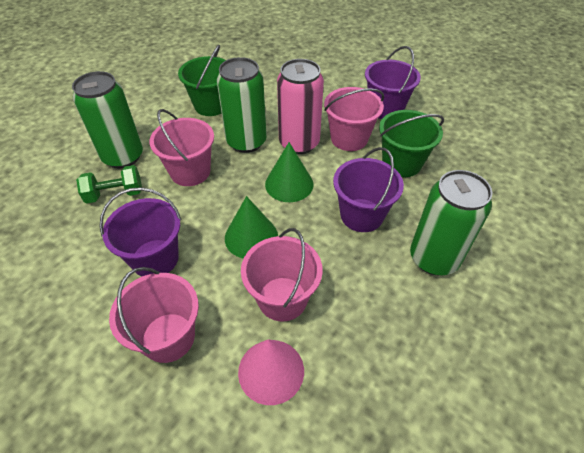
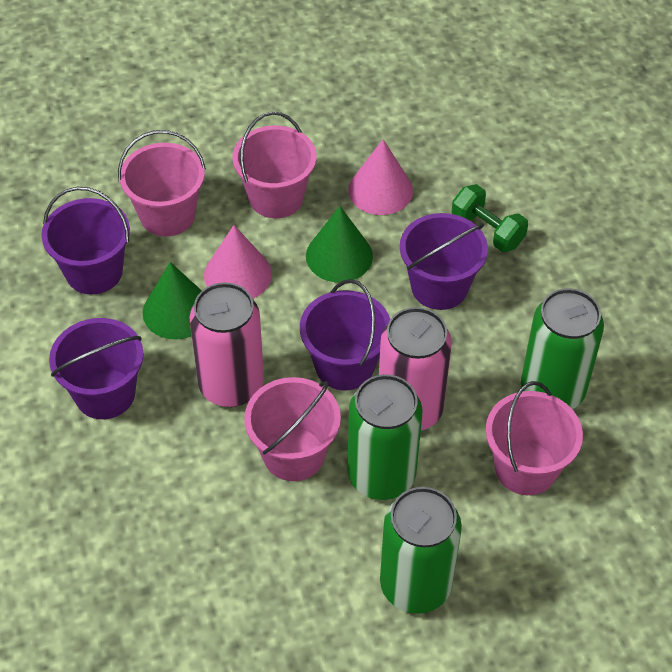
green bucket: 2 -> 0
pink can: 1 -> 2
pink cone: 1 -> 2
purple bucket: 3 -> 4

